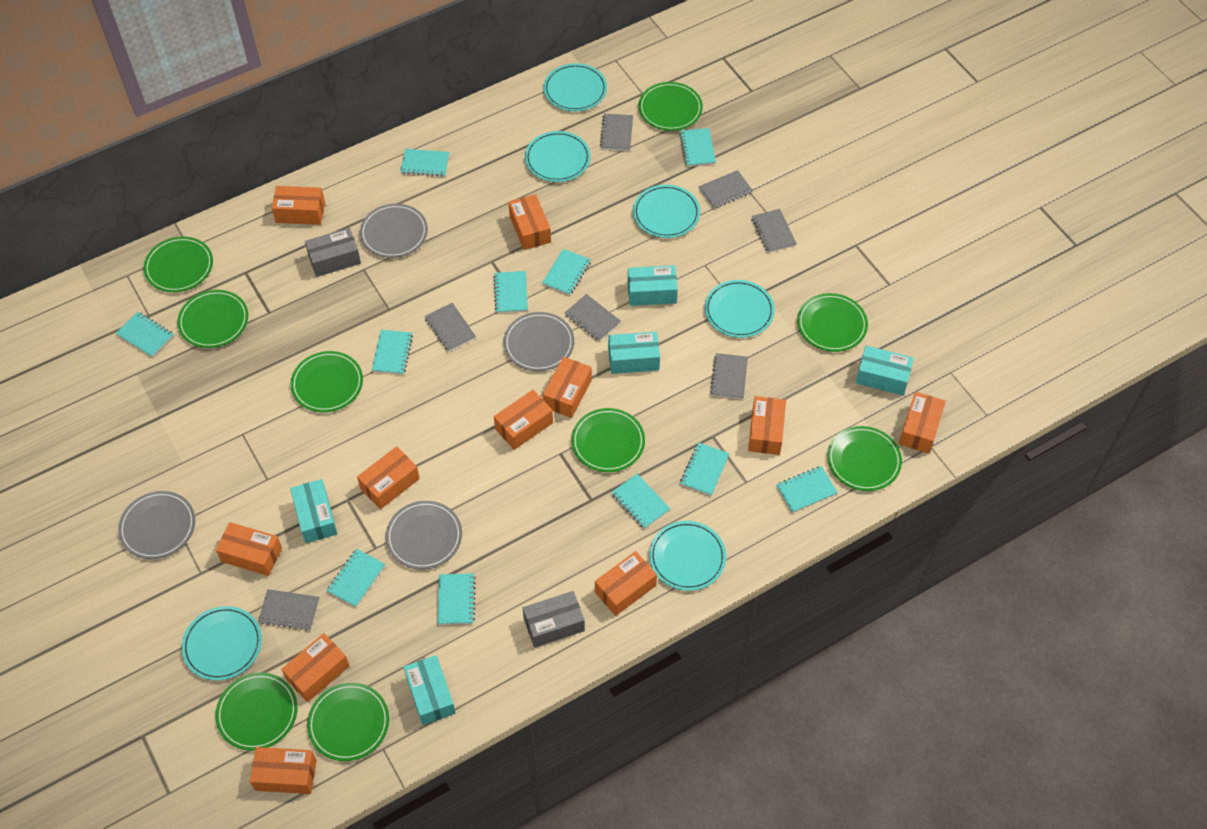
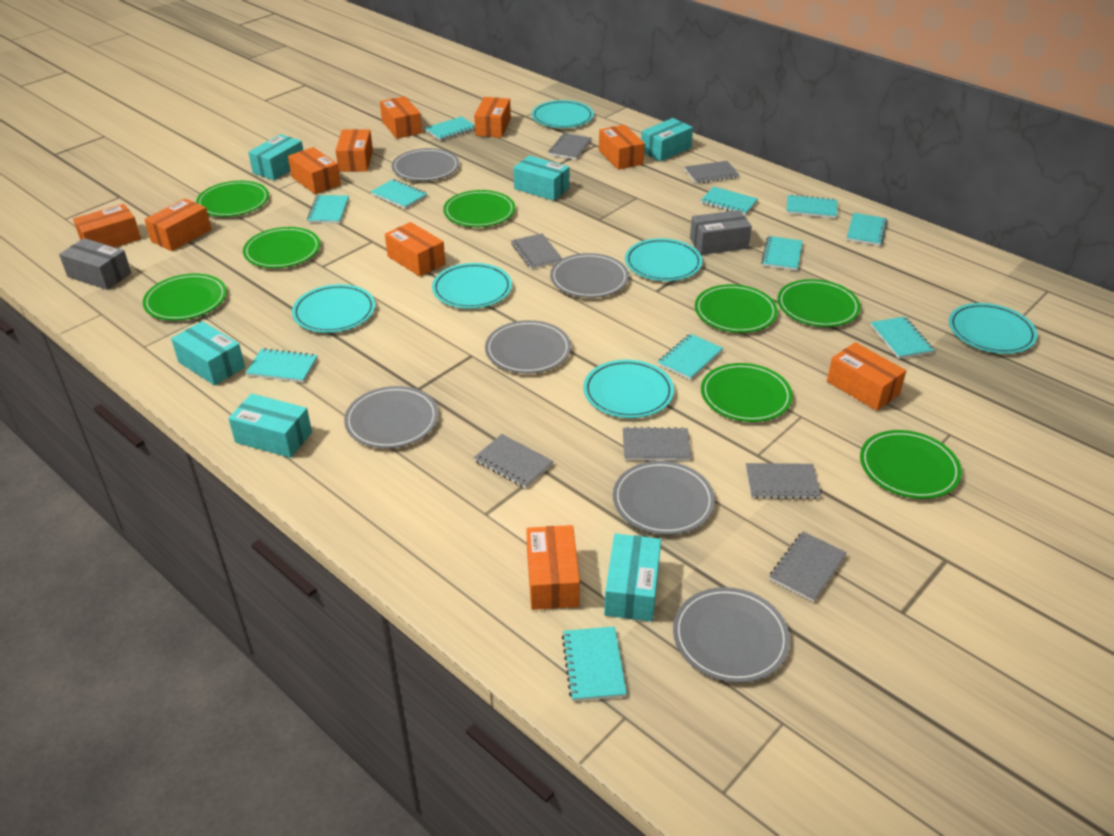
green plate: 9 -> 8
grey plate: 4 -> 6
orange box: 11 -> 10
turquoise box: 5 -> 6

